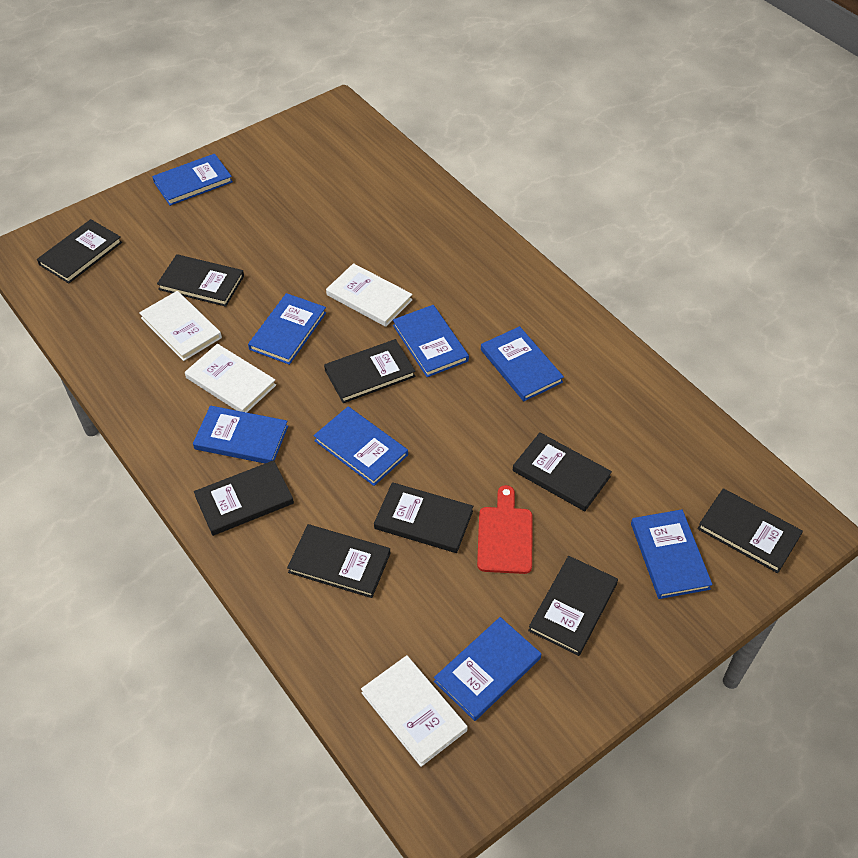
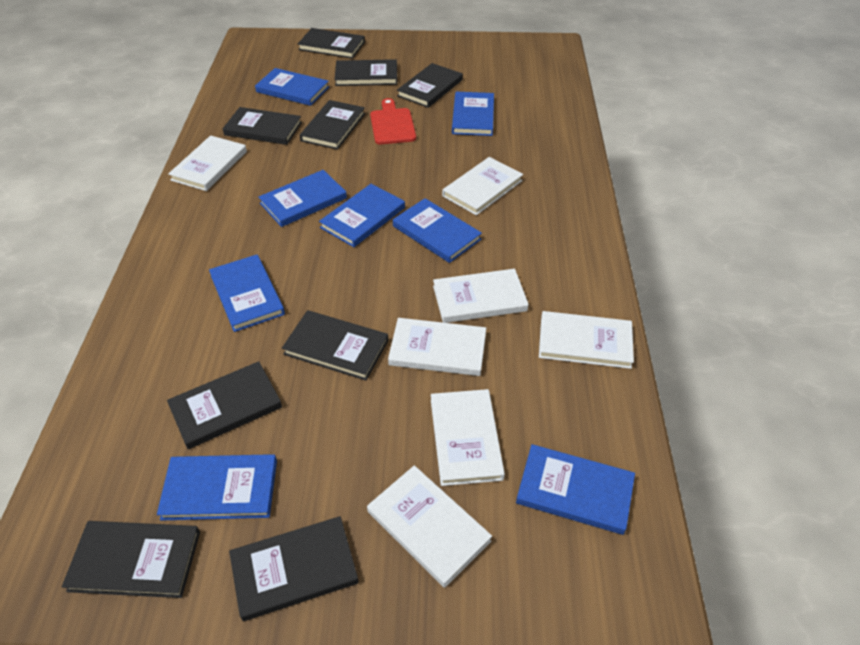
white book: 4 -> 7

